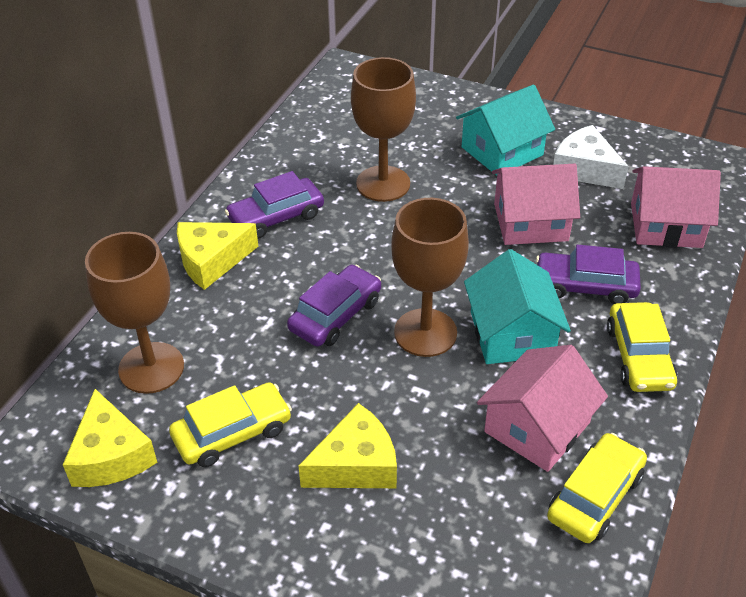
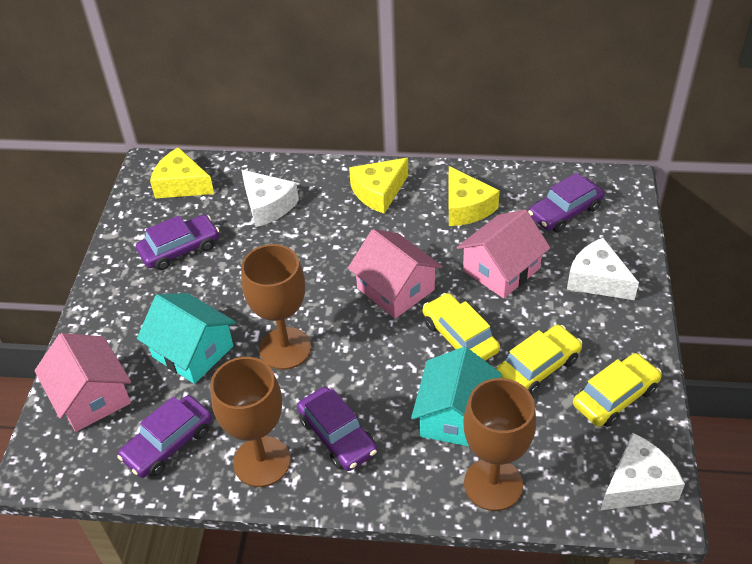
purple car: 3 -> 4
white cheese: 1 -> 3

